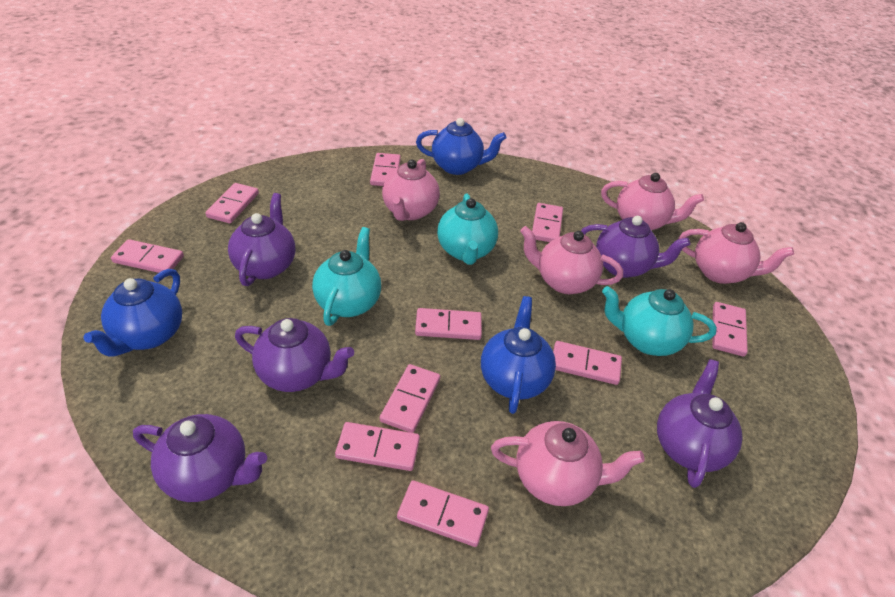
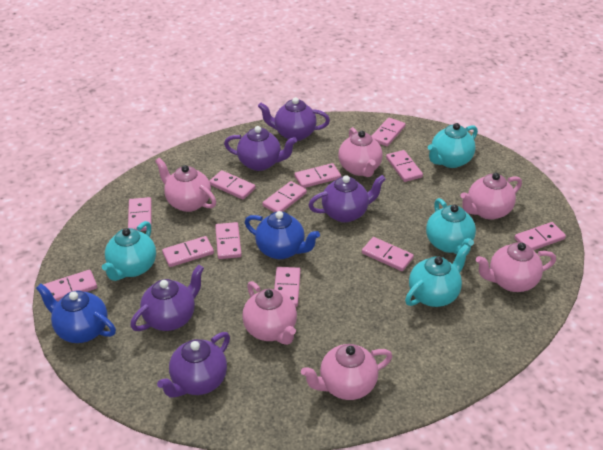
blue teapot: 3 -> 2
pink domino: 10 -> 12
pink teapot: 5 -> 6
turquoise teapot: 3 -> 4

